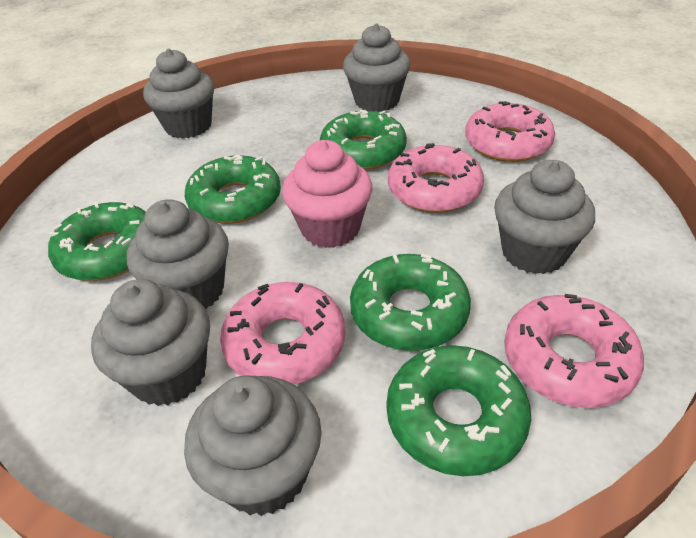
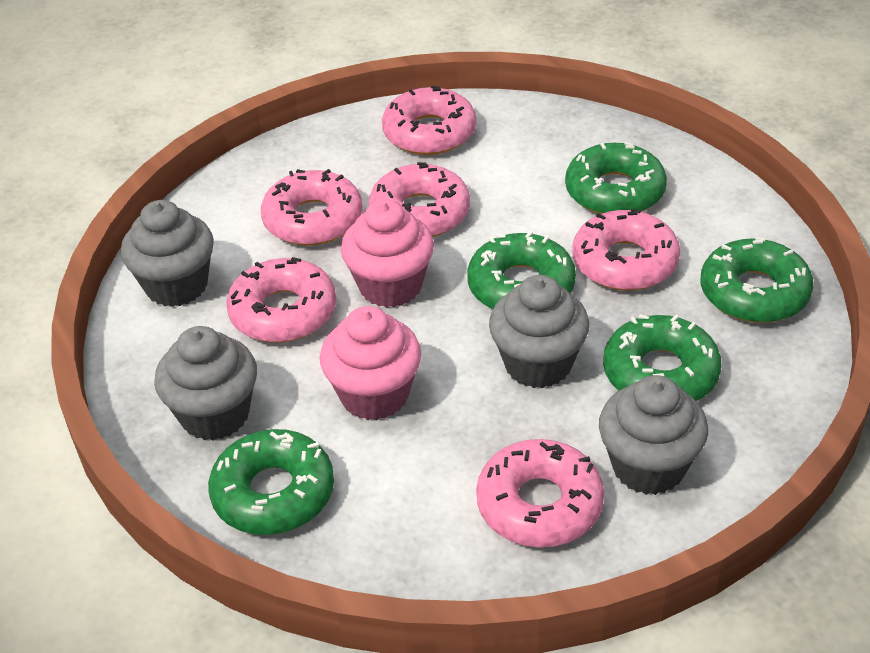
grey cupcake: 6 -> 4
pink cupcake: 1 -> 2
pink donut: 4 -> 6

